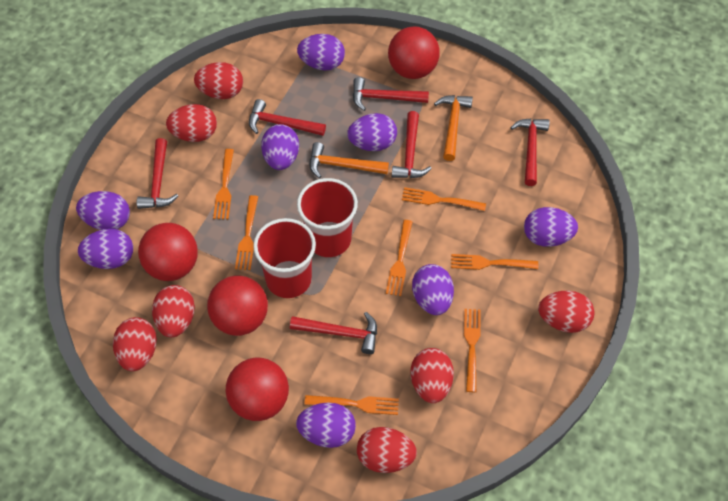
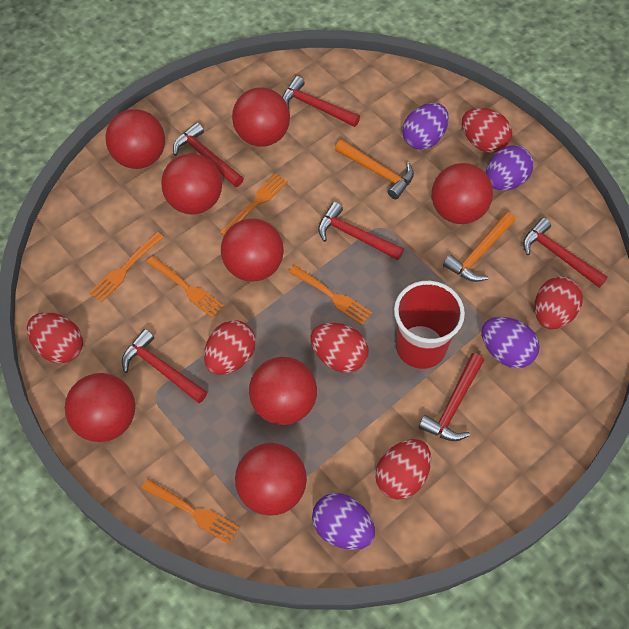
orange fork: 7 -> 5
purple egg: 8 -> 4
red ball: 4 -> 8
red cup: 2 -> 1
red egg: 7 -> 6

